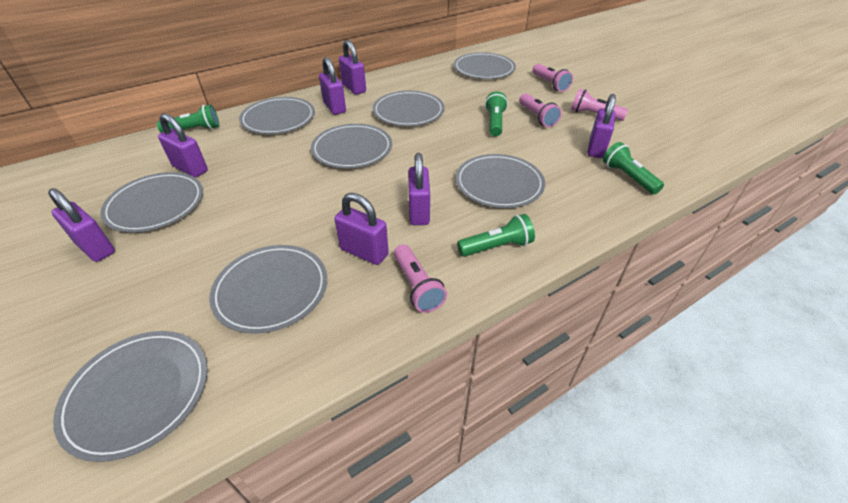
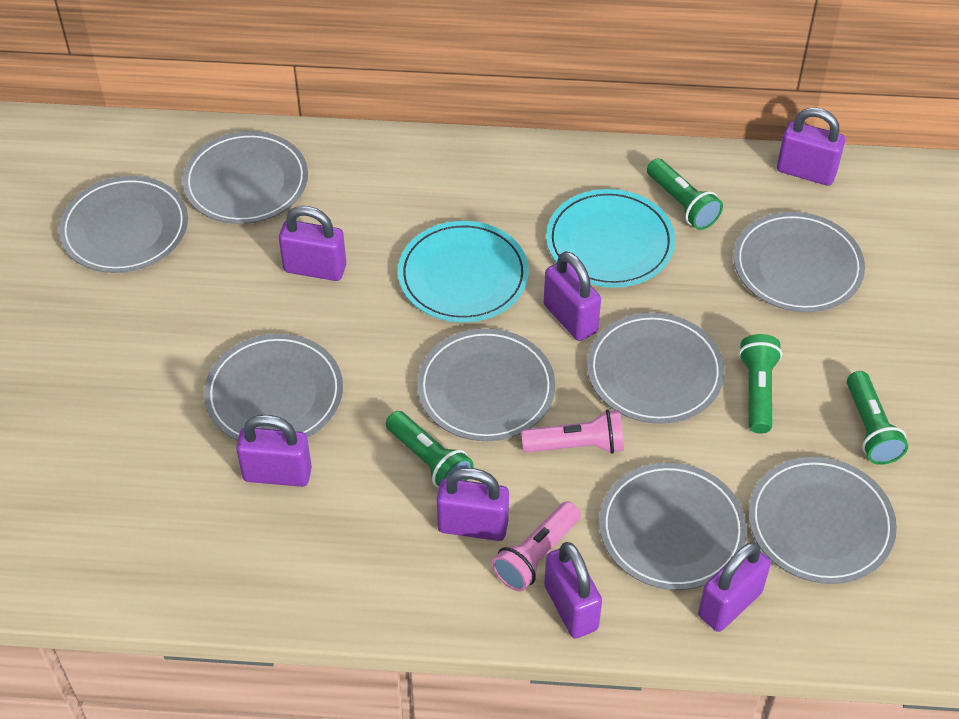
pink flashlight: 4 -> 2
turquoise plate: 0 -> 2

